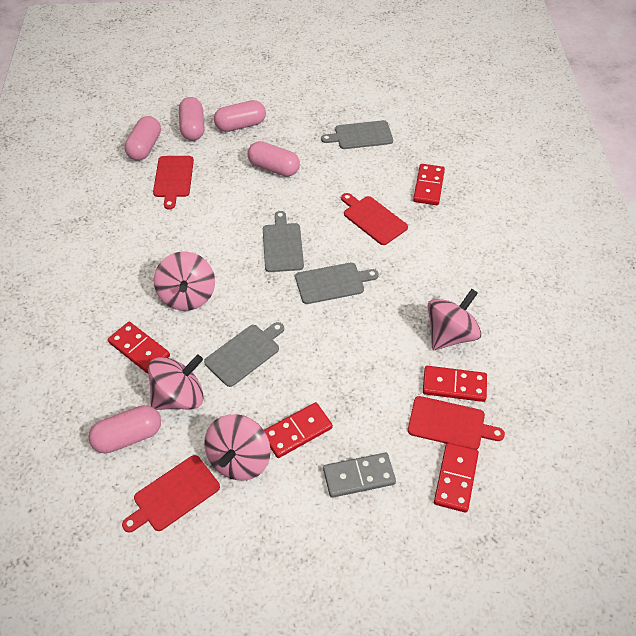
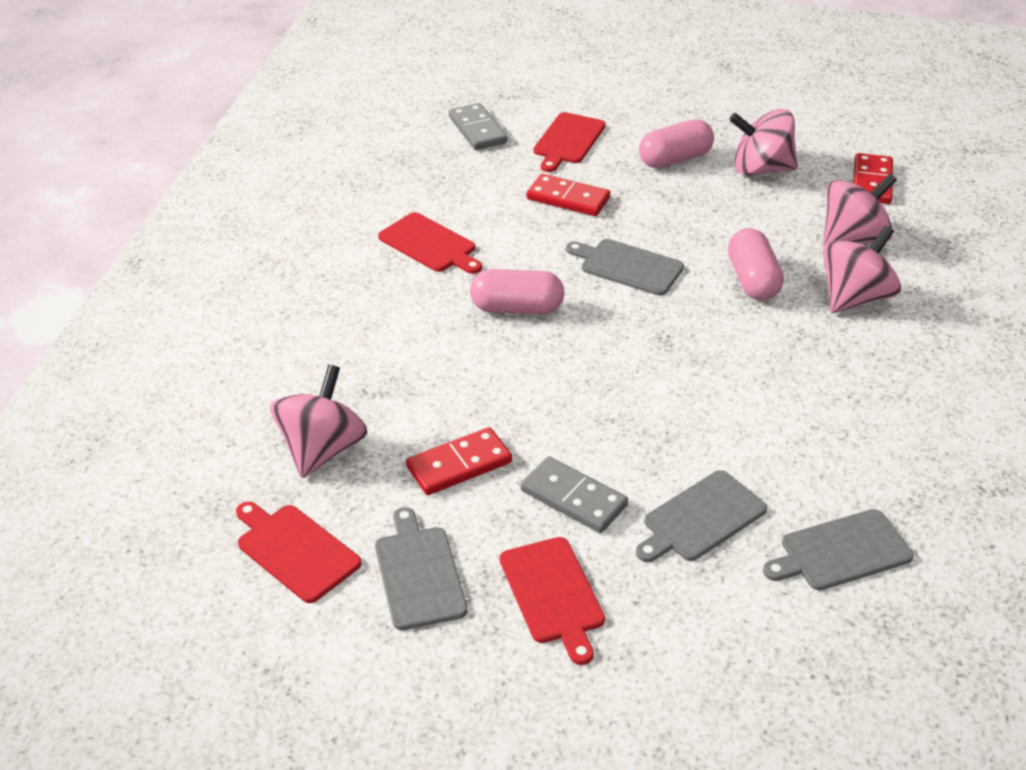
grey domino: 1 -> 2
pink capsule: 5 -> 3
red domino: 5 -> 3

